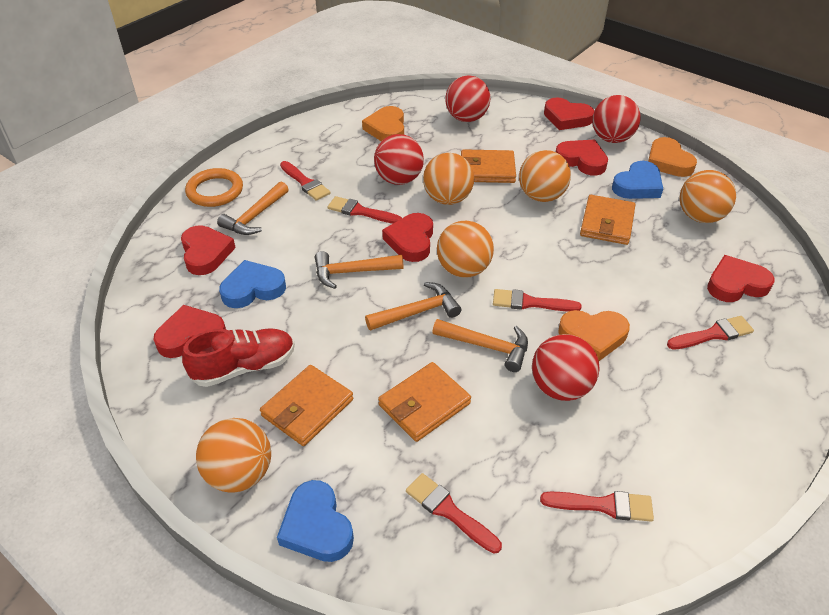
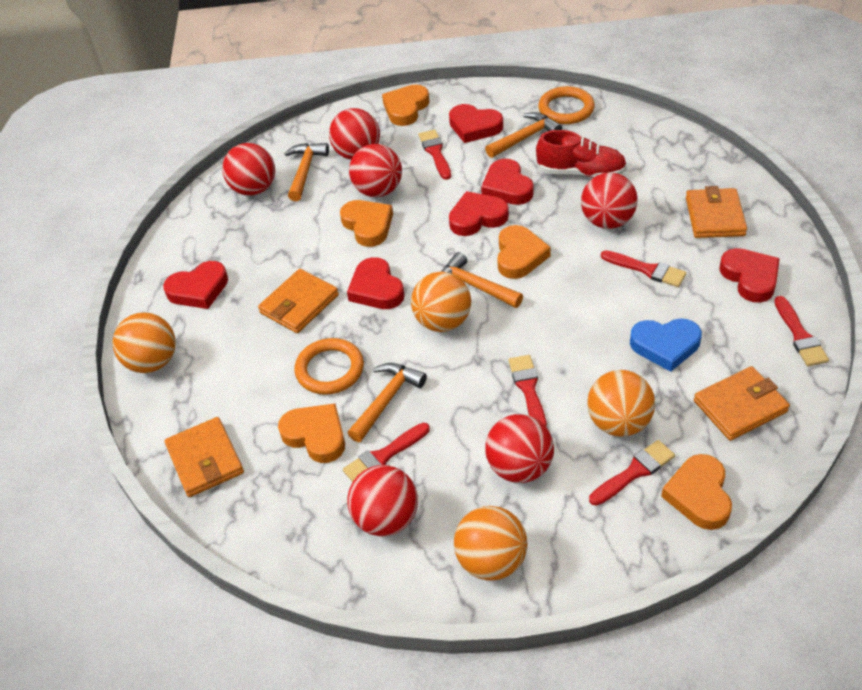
blue heart: 3 -> 1
orange ball: 5 -> 4
orange heart: 3 -> 5
orange ring: 1 -> 2
red ball: 4 -> 6

